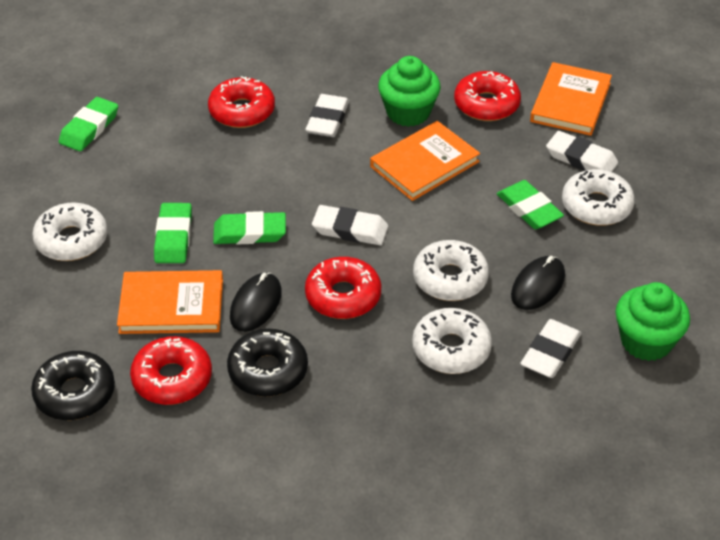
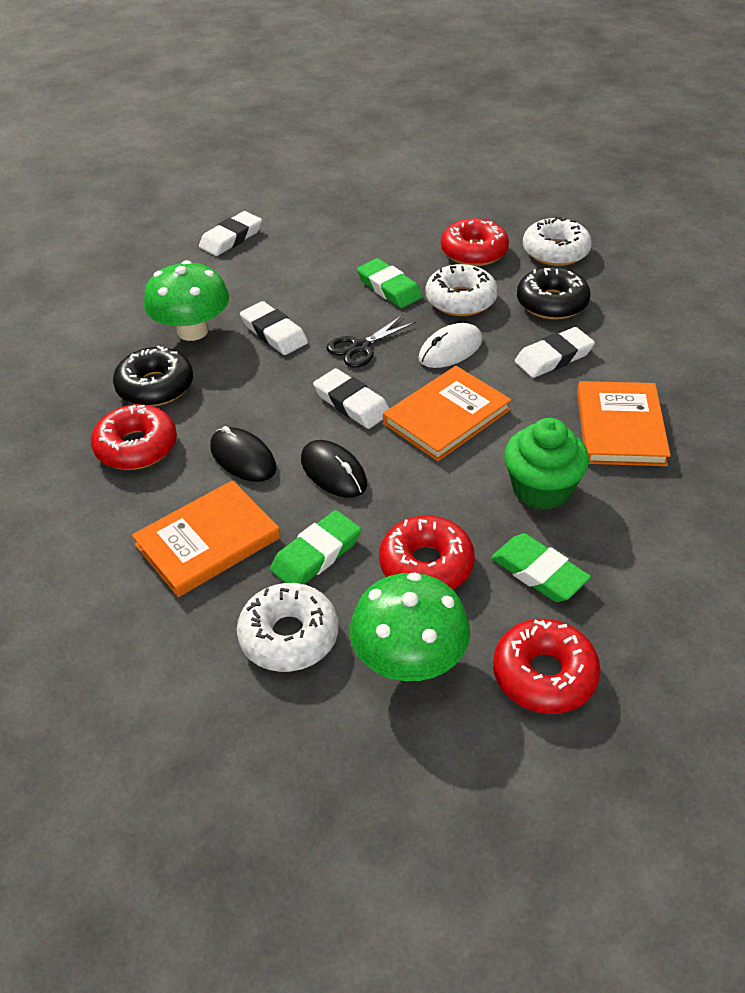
black scissors: 0 -> 1
green cupcake: 2 -> 1
green eraser: 4 -> 3
green mushroom: 0 -> 2
white donut: 4 -> 3
white mouse: 0 -> 1

